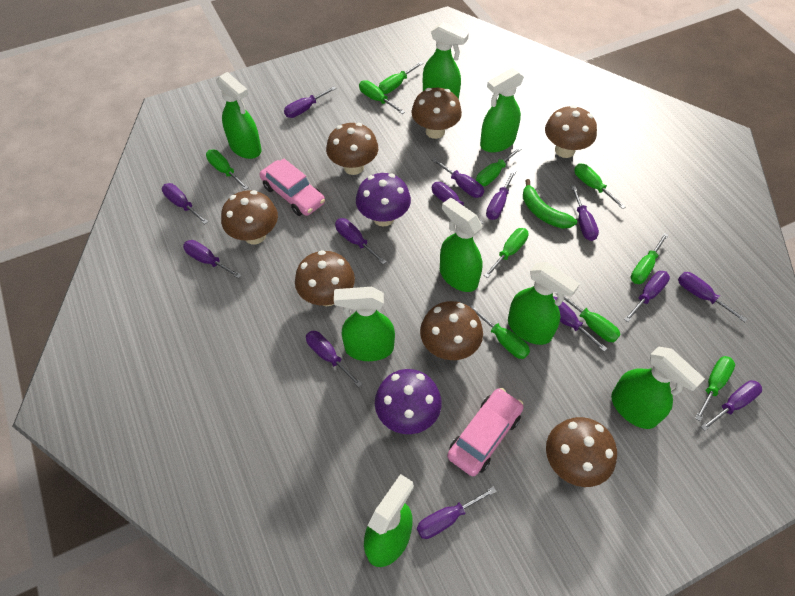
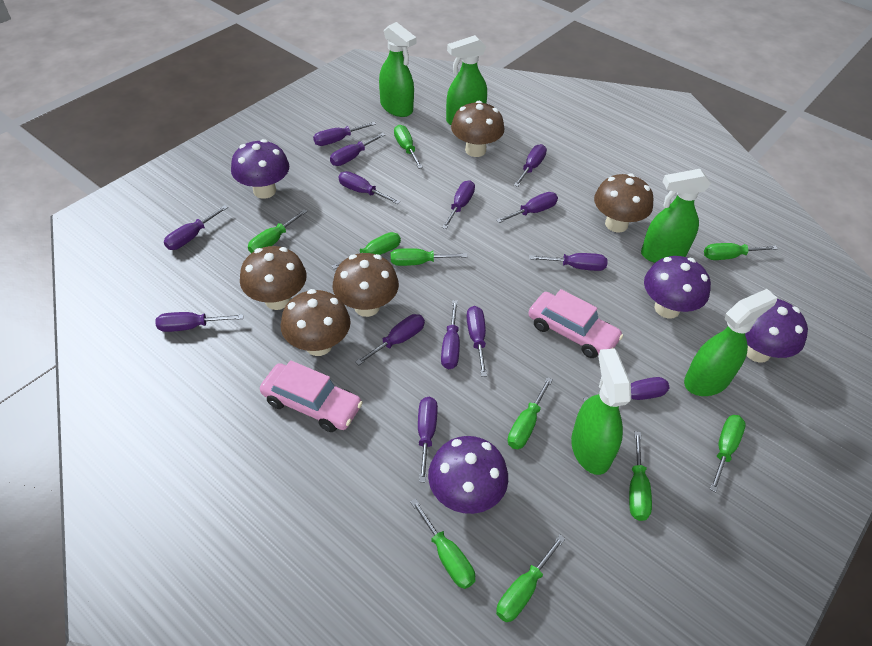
brown mushroom: 7 -> 5
green banana: 1 -> 0
green spray bottle: 8 -> 5
purple mushroom: 2 -> 4

